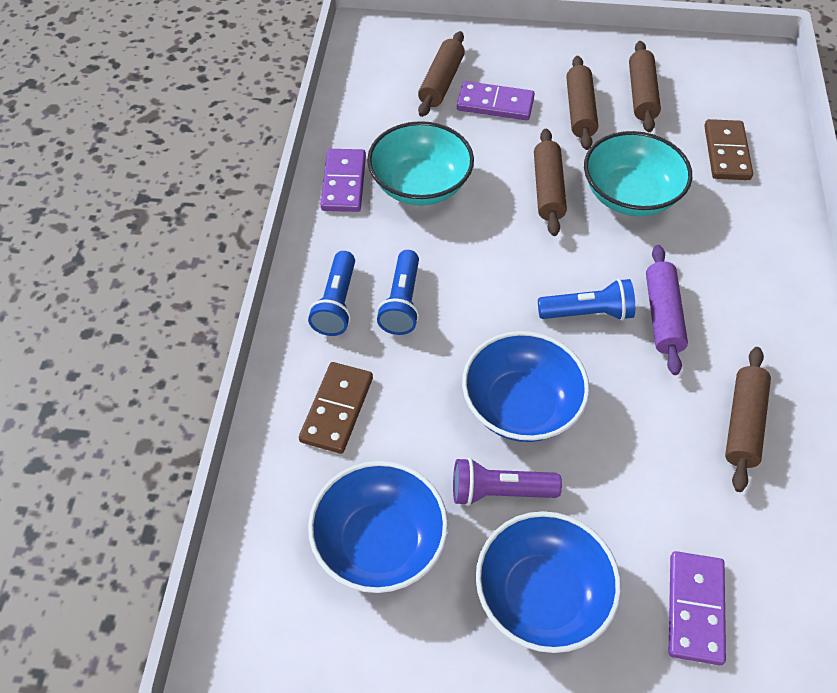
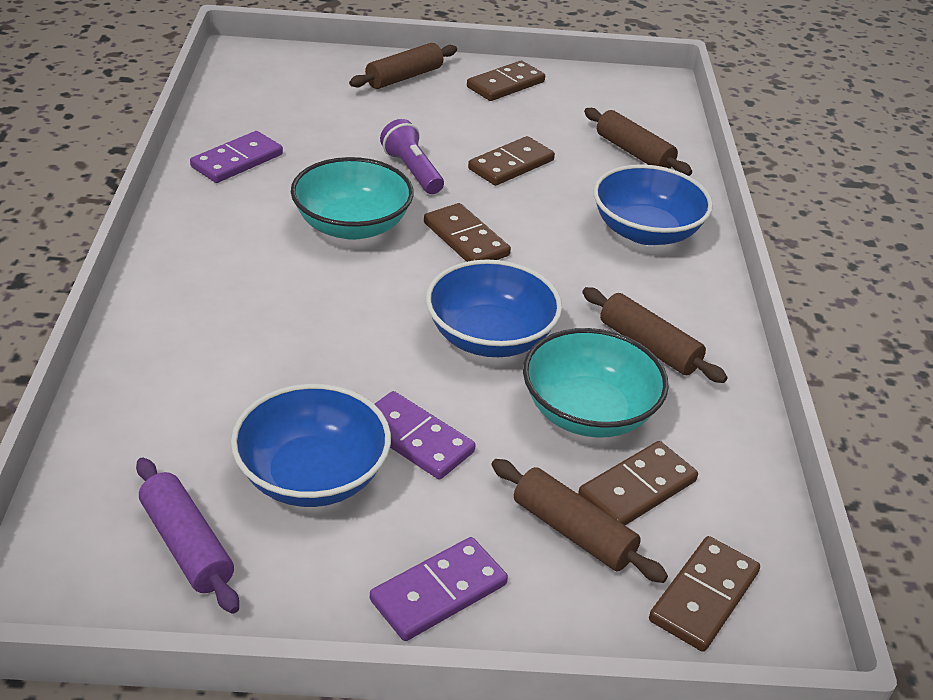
blue flashlight: 3 -> 0
brown domino: 2 -> 5
brown rolling pin: 5 -> 4

